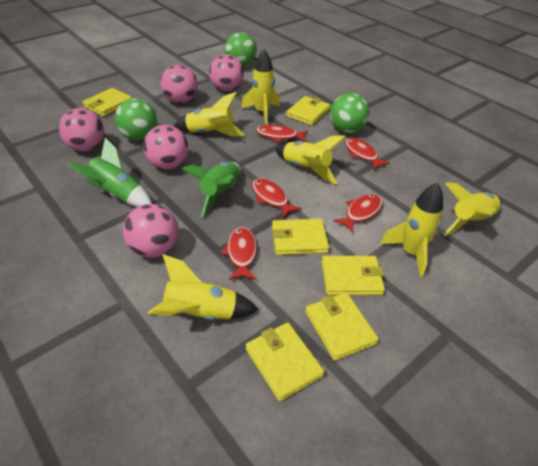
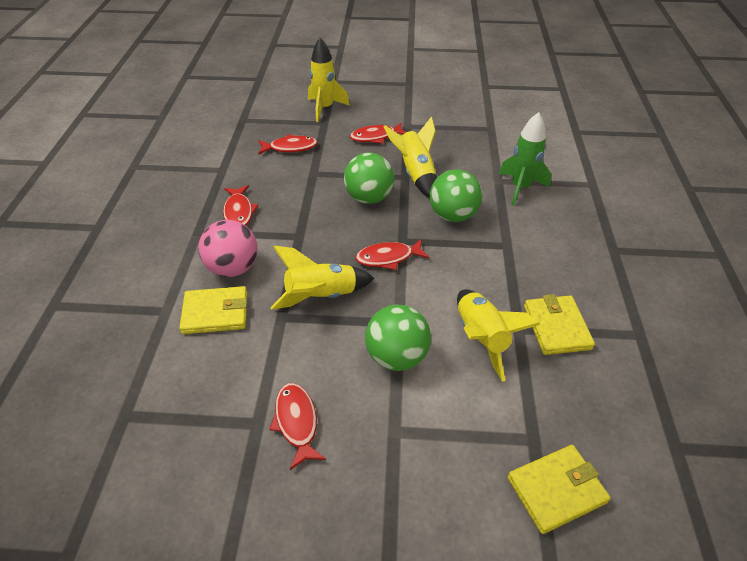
green rocket: 2 -> 1
pink ball: 5 -> 1
yellow rocket: 6 -> 4
yellow wallet: 6 -> 3

